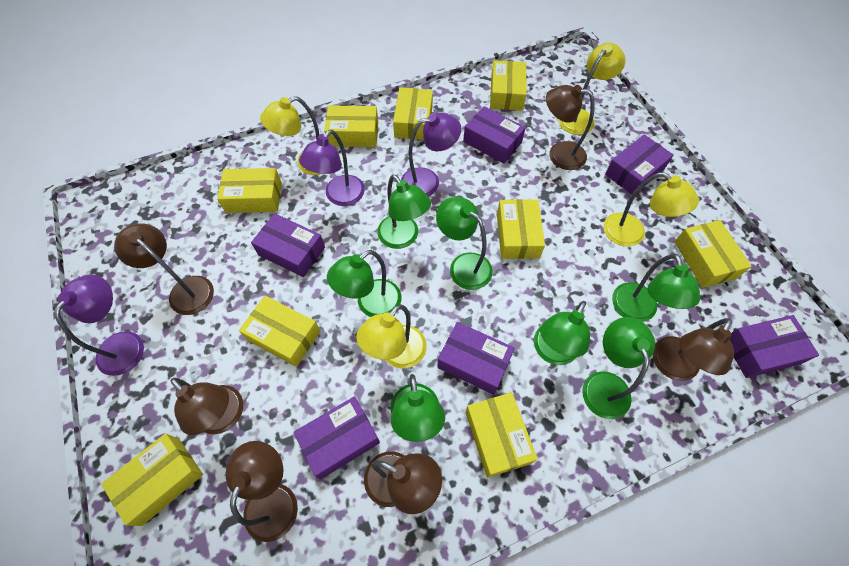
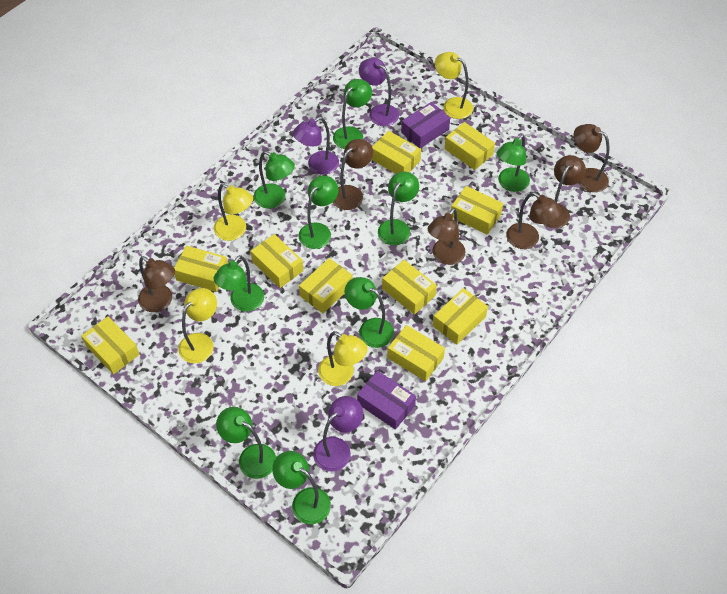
green lamp: 7 -> 9
purple box: 6 -> 2
yellow box: 9 -> 10

